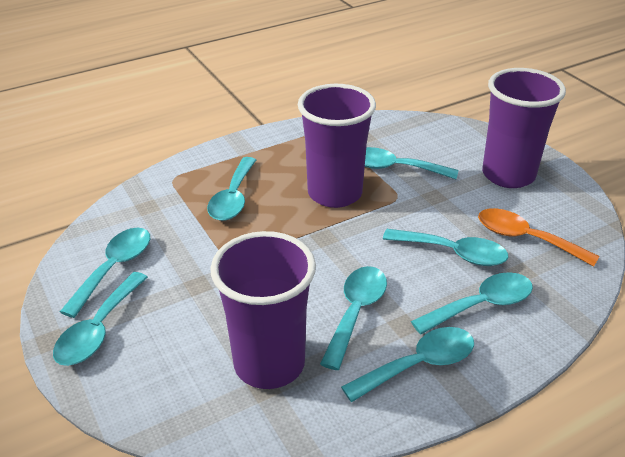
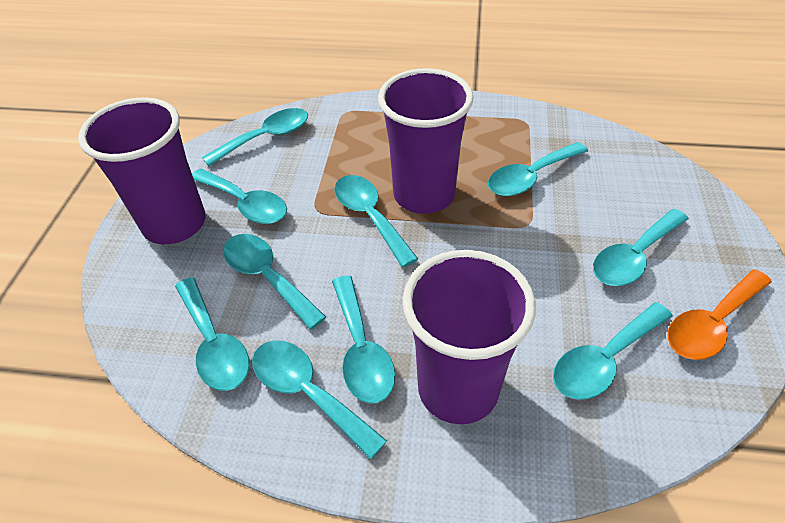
turquoise spoon: 8 -> 10

